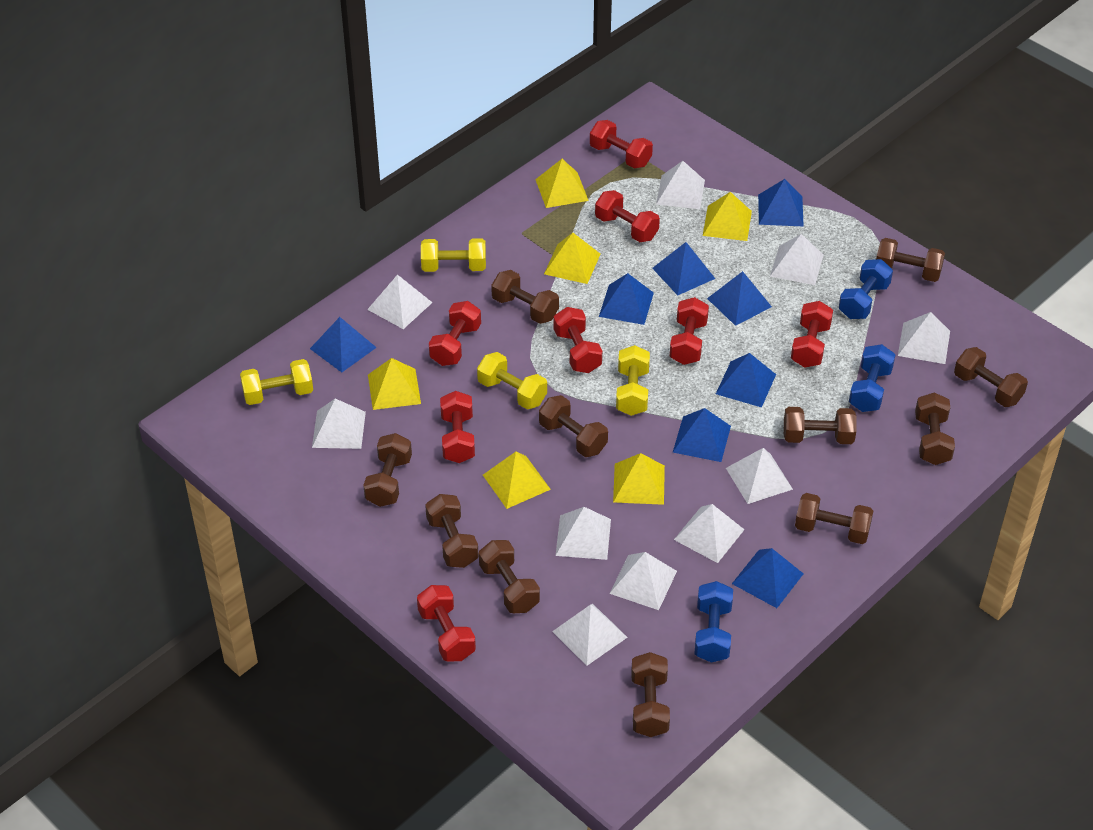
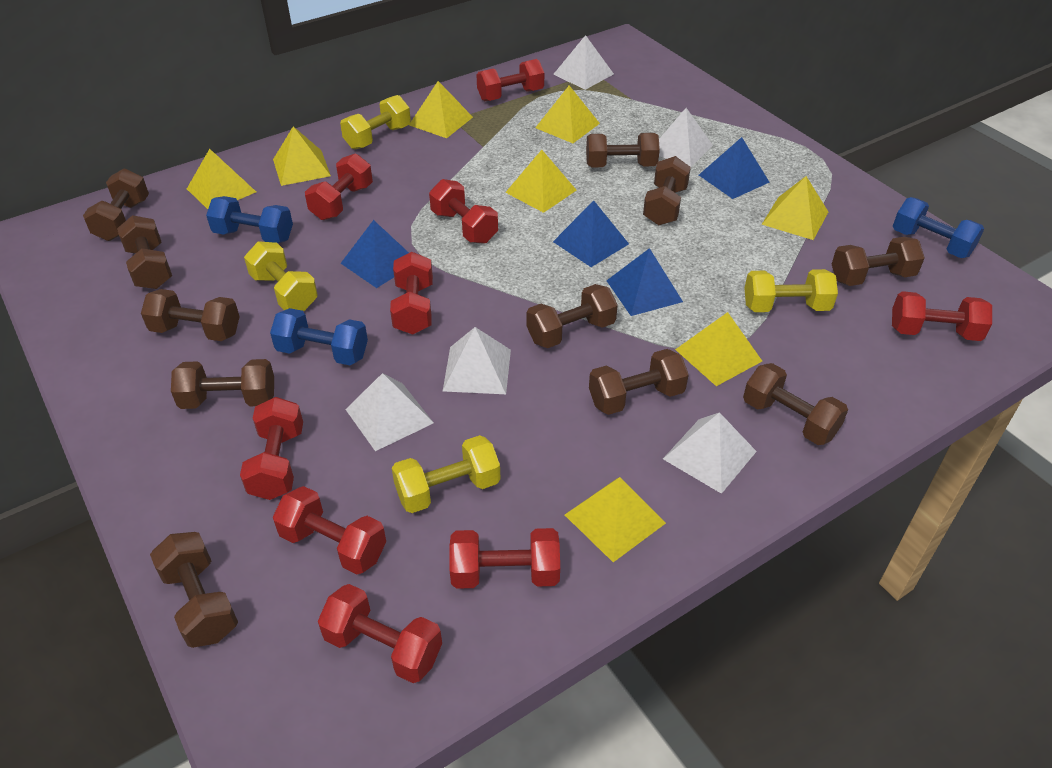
blue pyramid: 8 -> 4
red dumbbell: 8 -> 9
white pyramid: 10 -> 5
yellow pyramid: 6 -> 8

